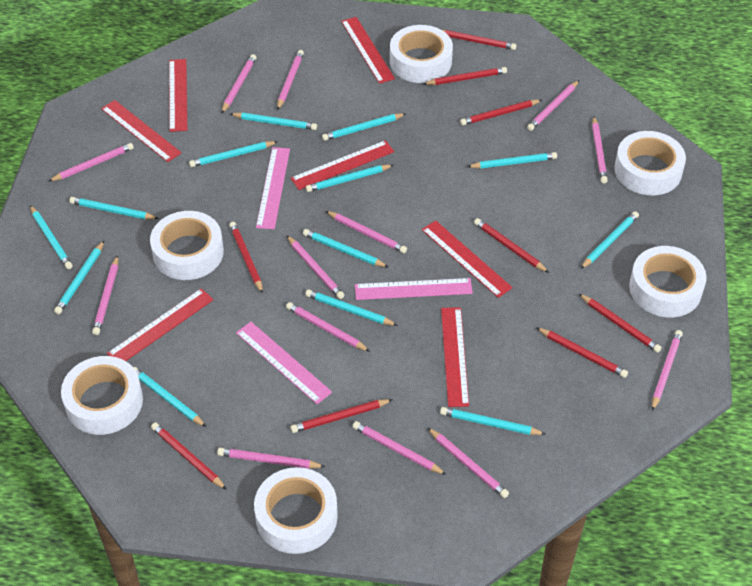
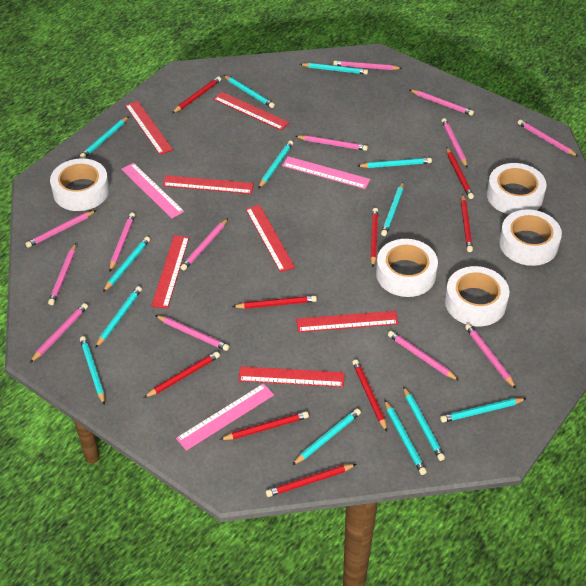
white tape: 6 -> 5

